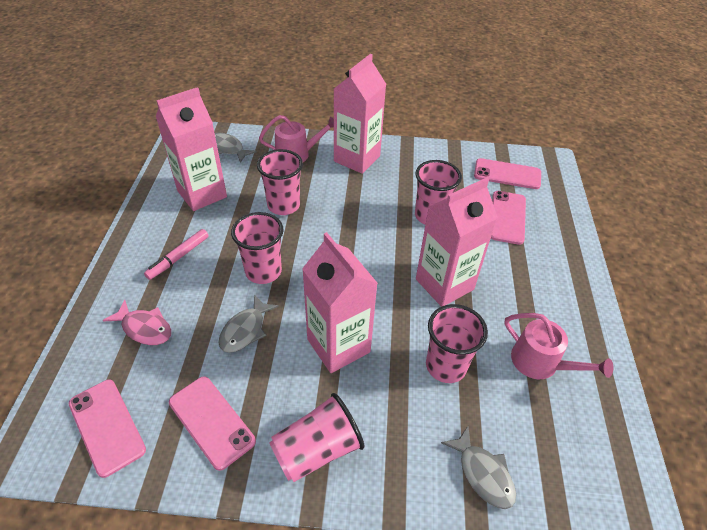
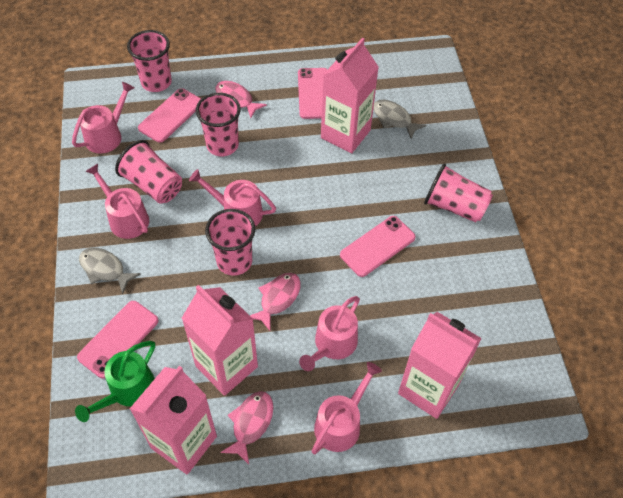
green watering can: 0 -> 1
grey fish: 3 -> 2
pink fish: 1 -> 3
pink marker: 1 -> 0
pink watering can: 2 -> 5

